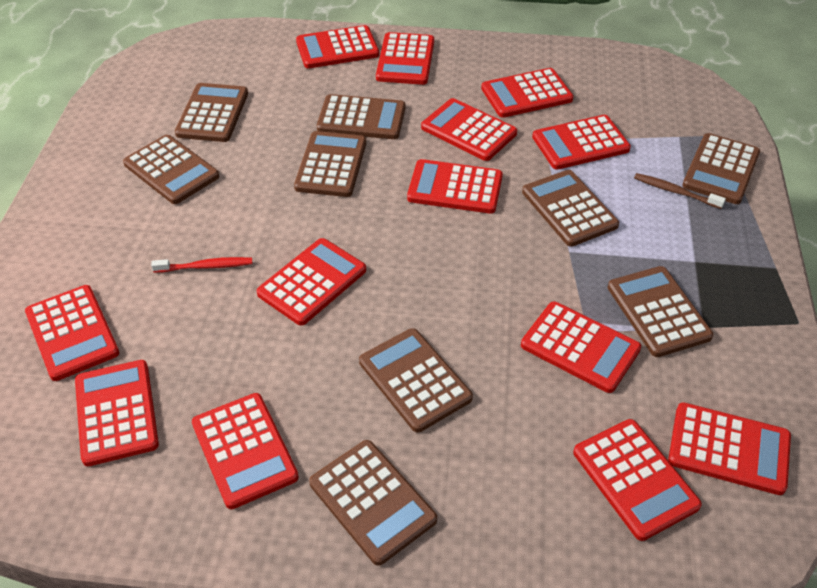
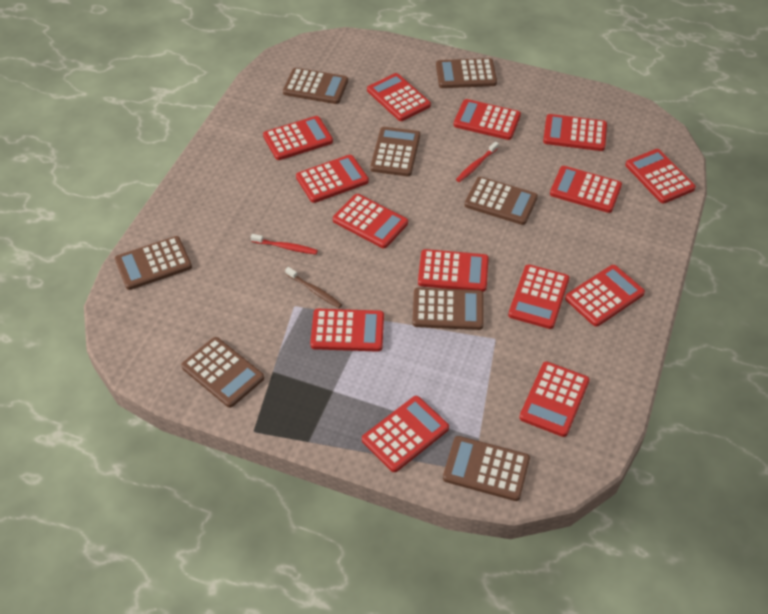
brown calculator: 9 -> 8
red calculator: 13 -> 14
red toothbrush: 1 -> 2

